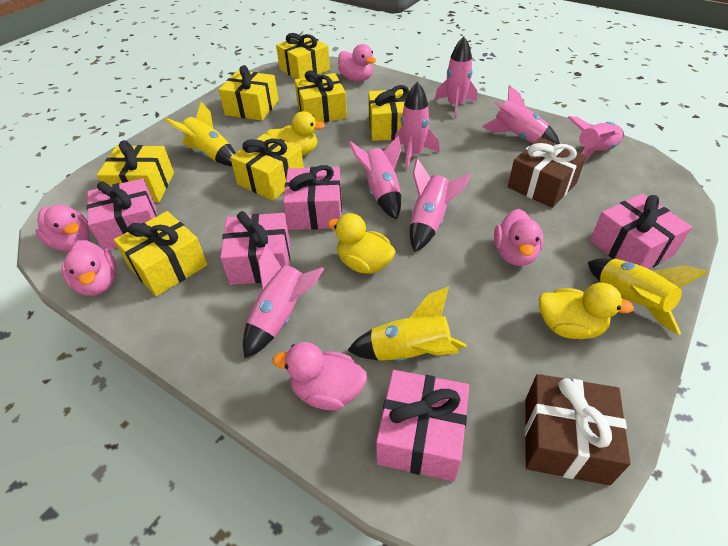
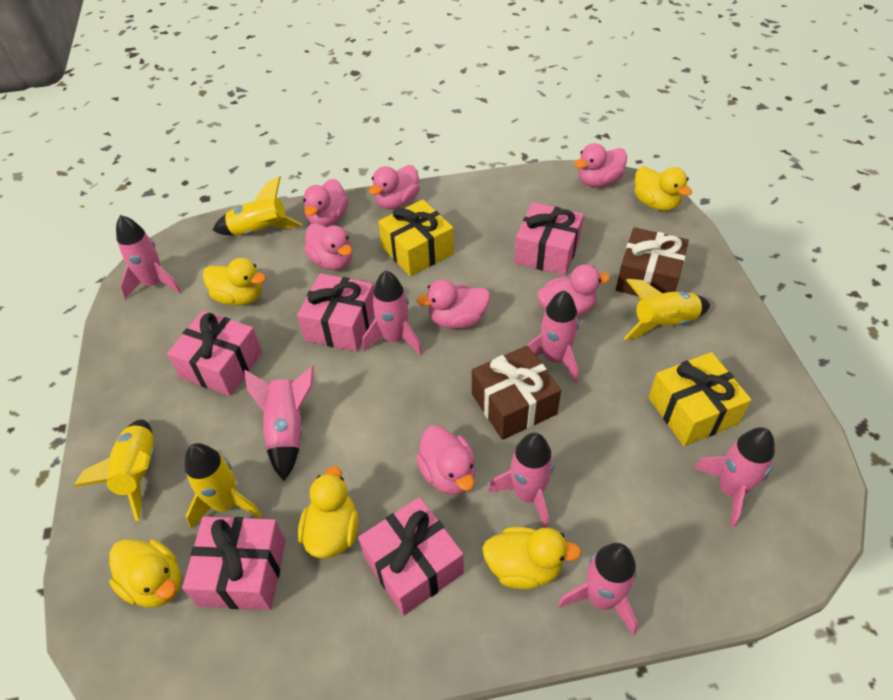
pink duck: 5 -> 7
yellow duck: 3 -> 5
yellow gift: 7 -> 2
yellow rocket: 3 -> 4

